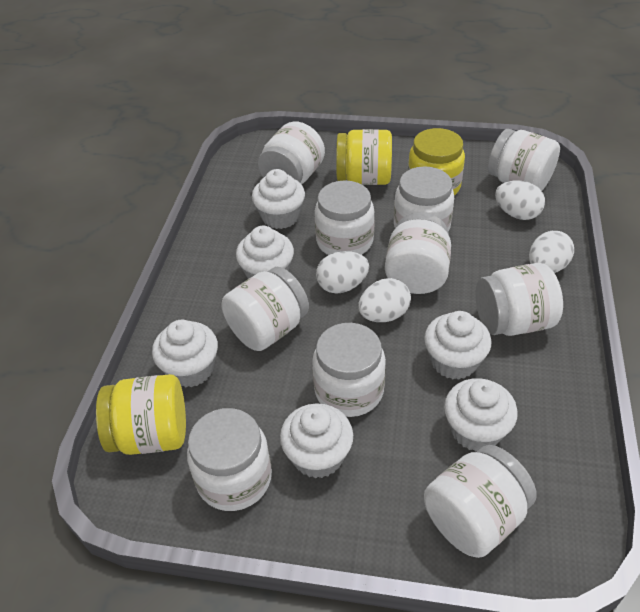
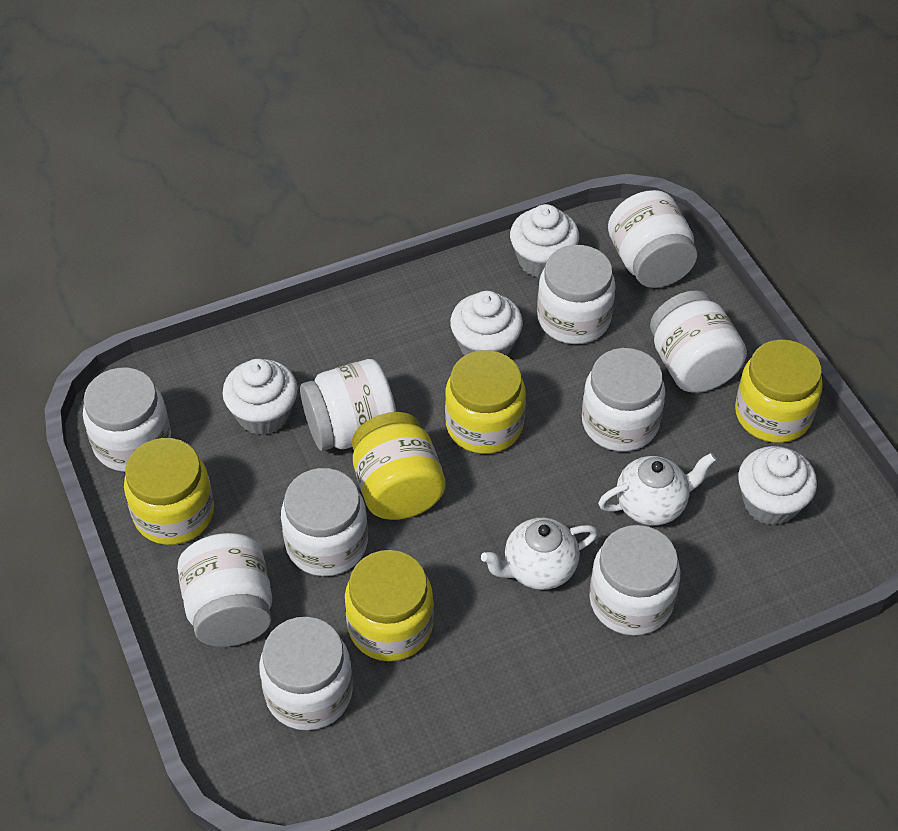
white cupcake: 6 -> 4
white egg: 4 -> 0
white teapot: 0 -> 2
yellow jar: 3 -> 5

